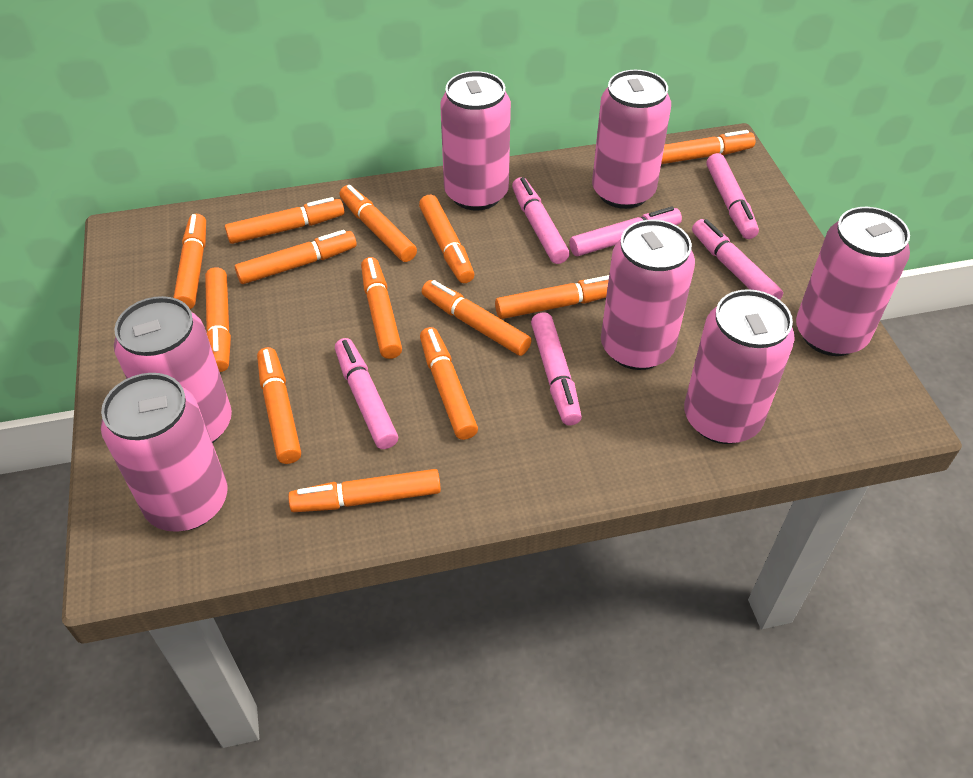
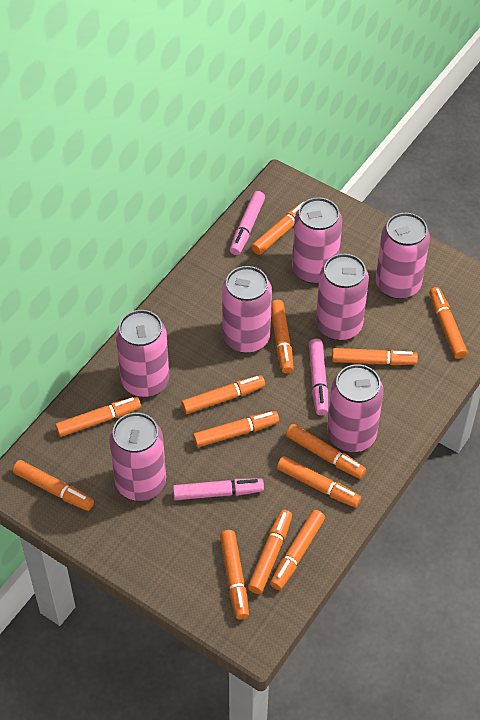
pink marker: 6 -> 3

